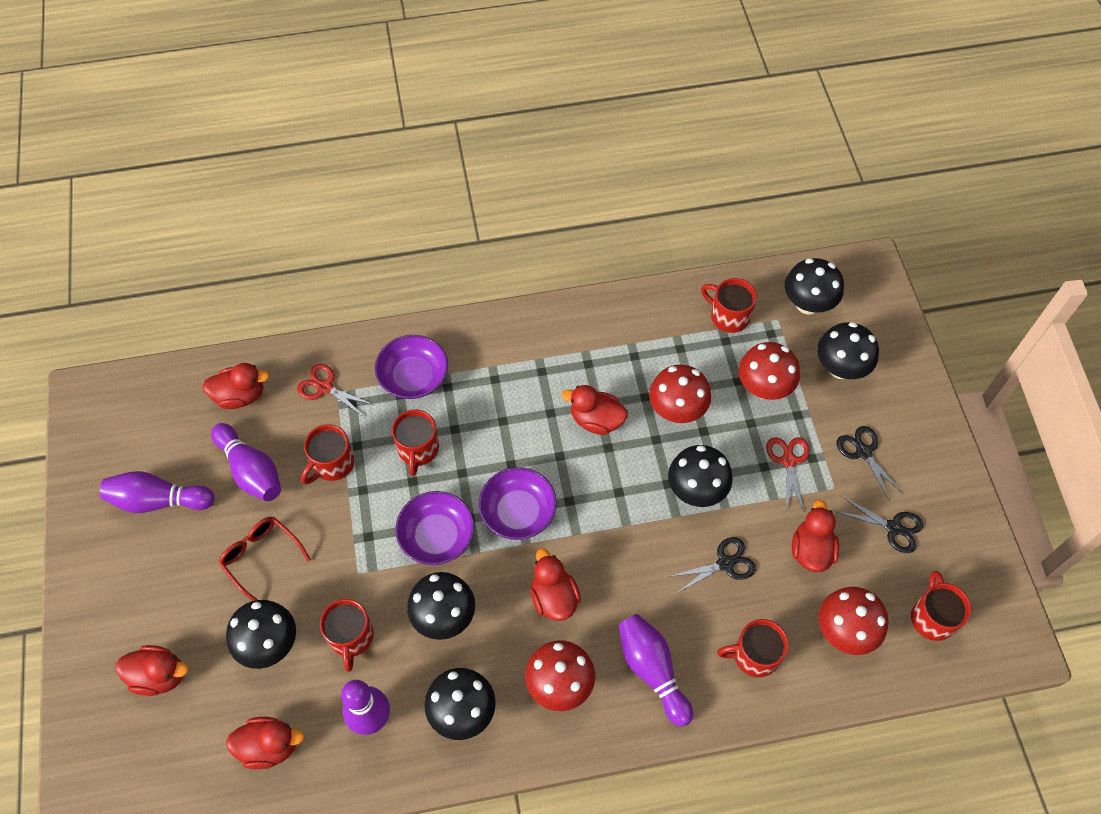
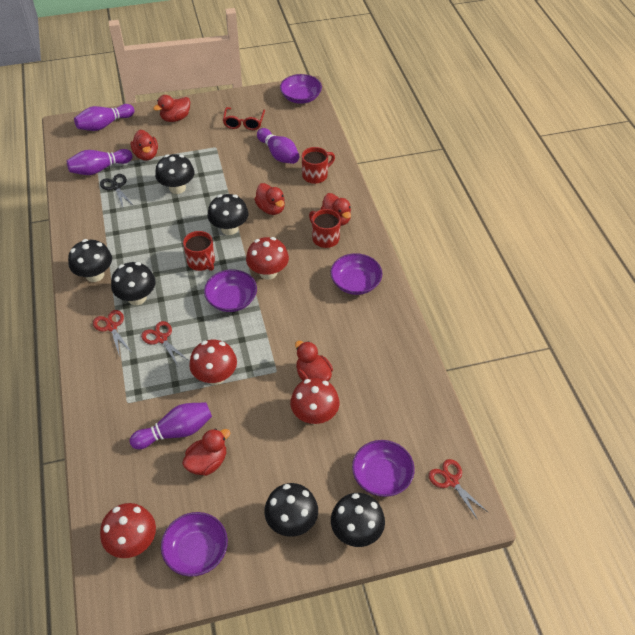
black scissors: 3 -> 1
purple bowl: 3 -> 5
red mug: 6 -> 3
red scissors: 2 -> 3

